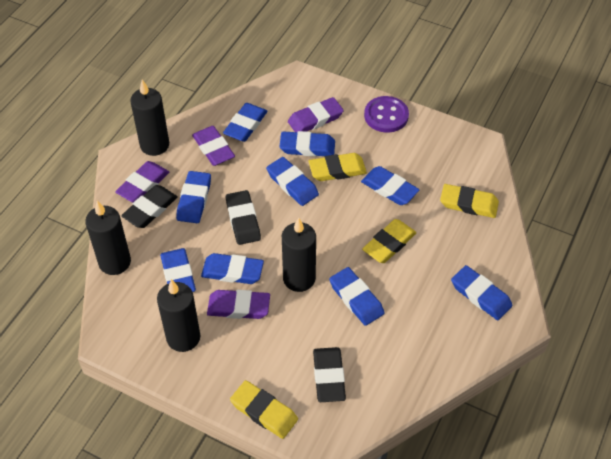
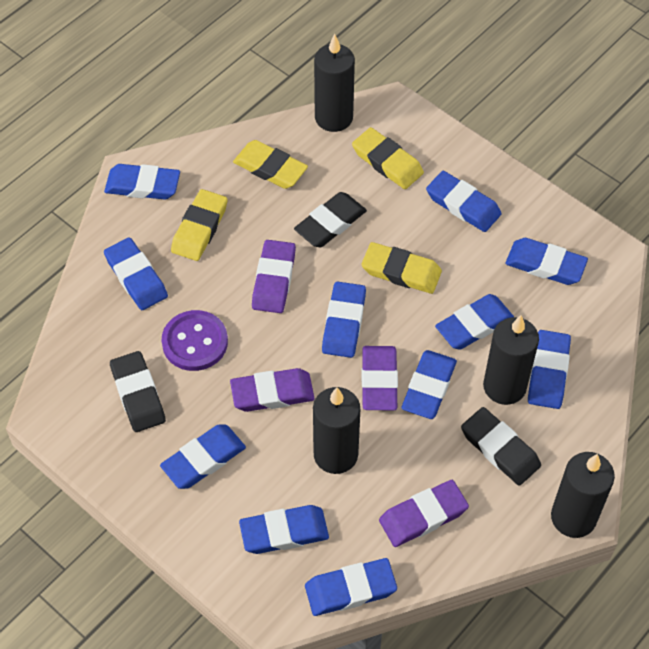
blue eraser: 9 -> 11

